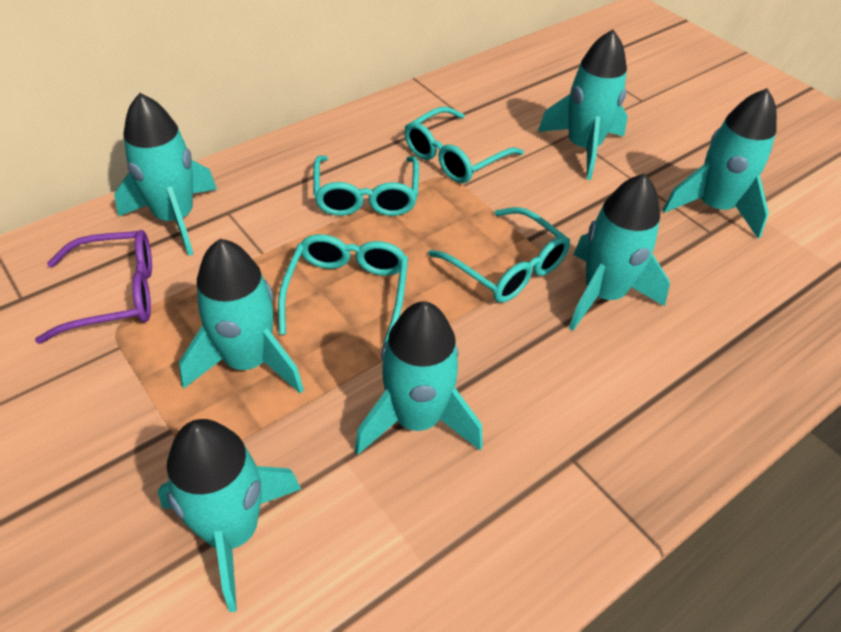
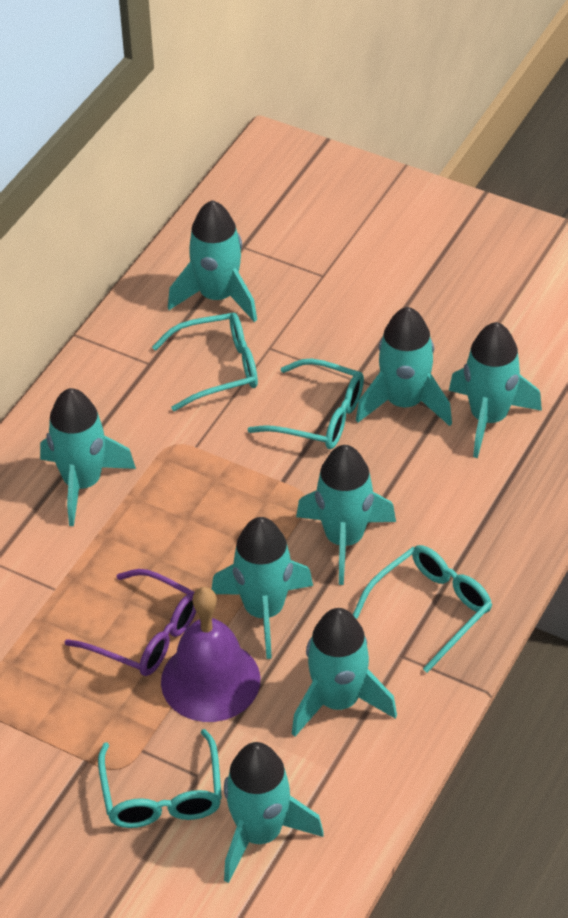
purple bell: 0 -> 1
turquoise rocket: 7 -> 8

